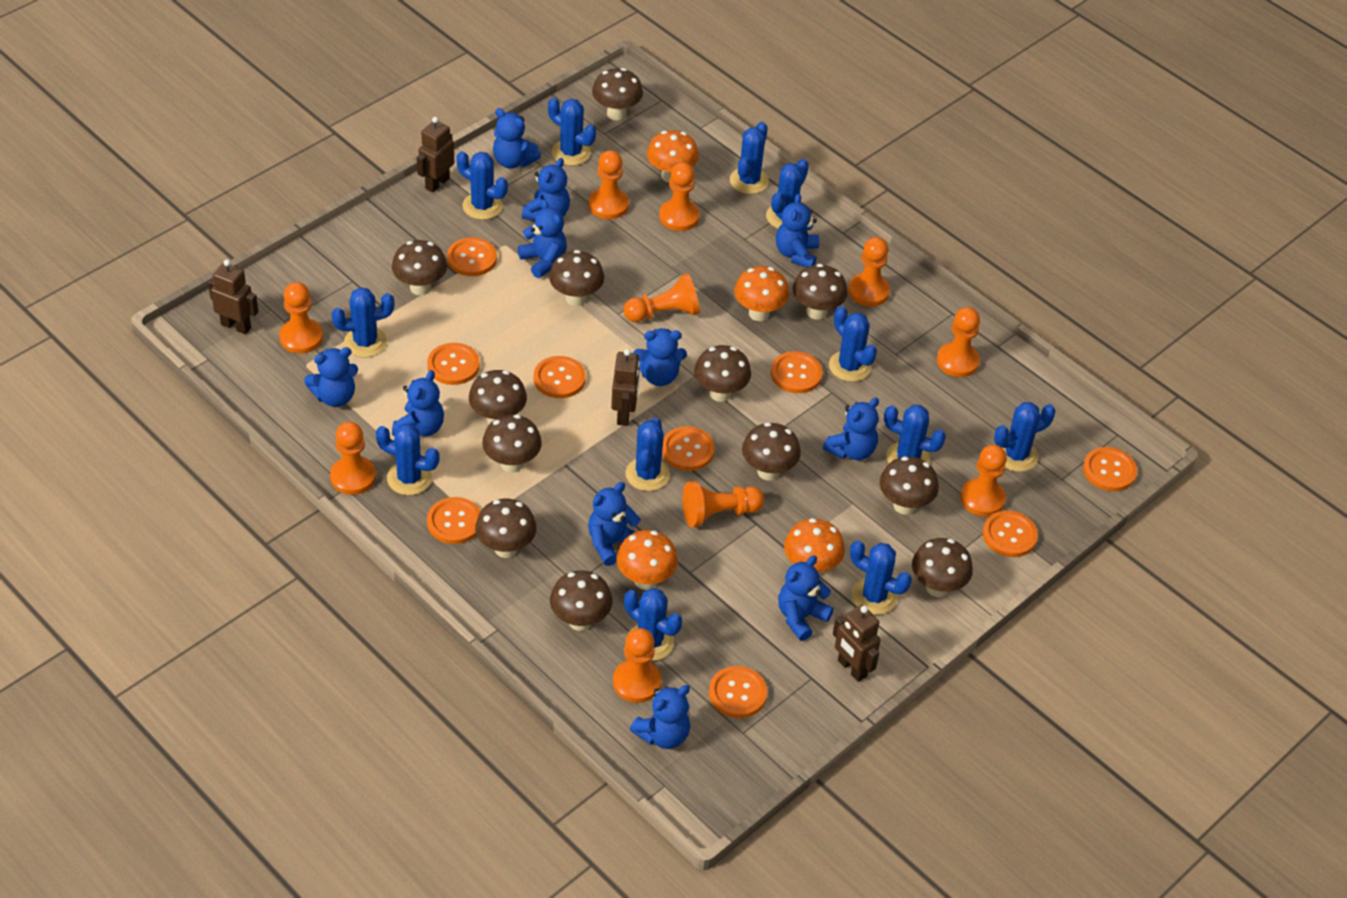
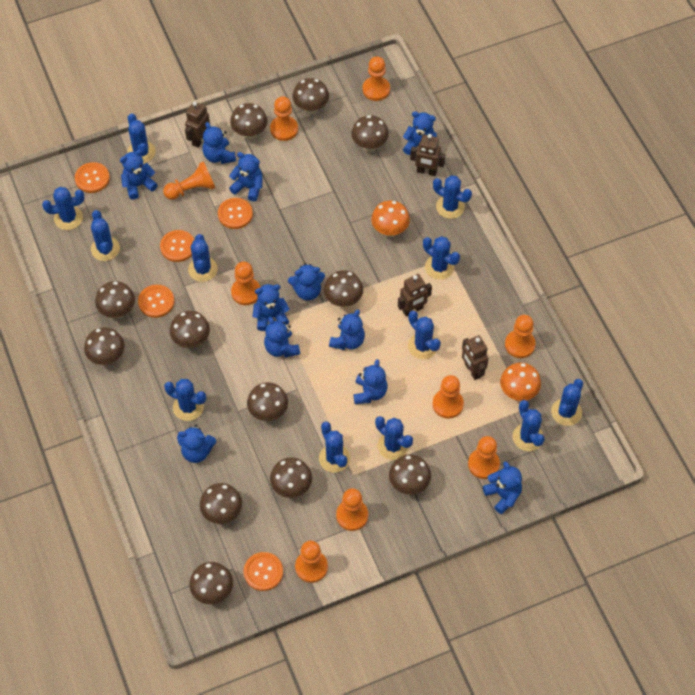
orange button: 9 -> 5
orange mushroom: 4 -> 2
orange pawn: 10 -> 9

